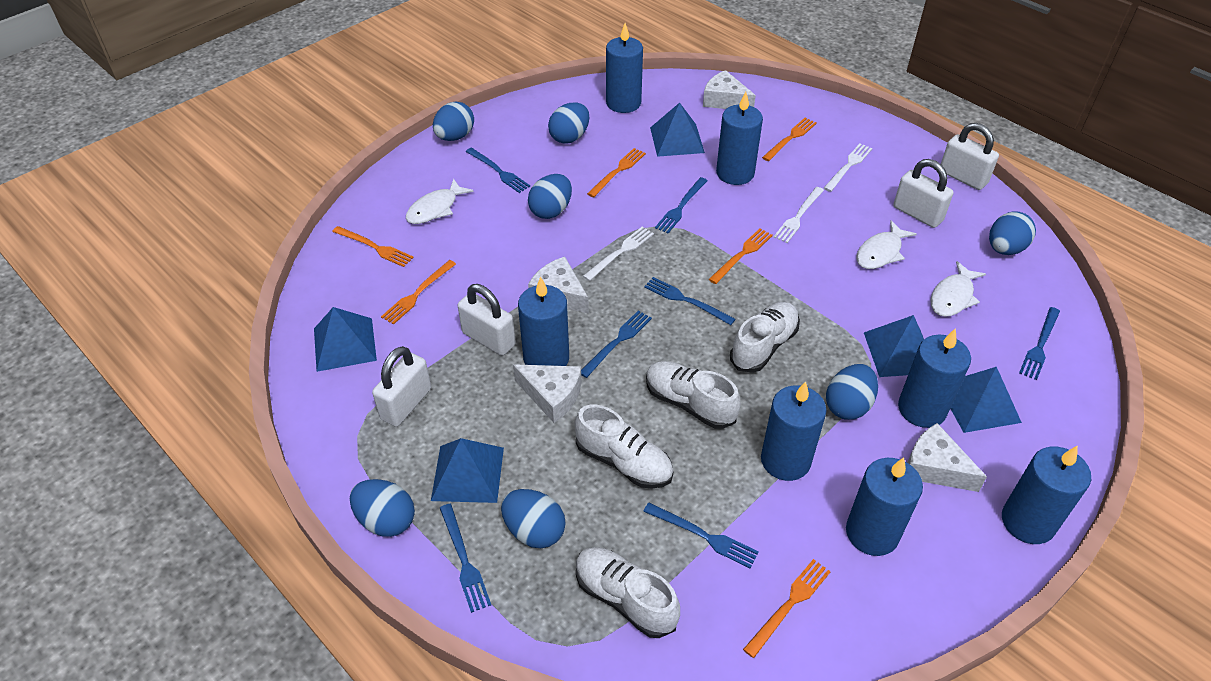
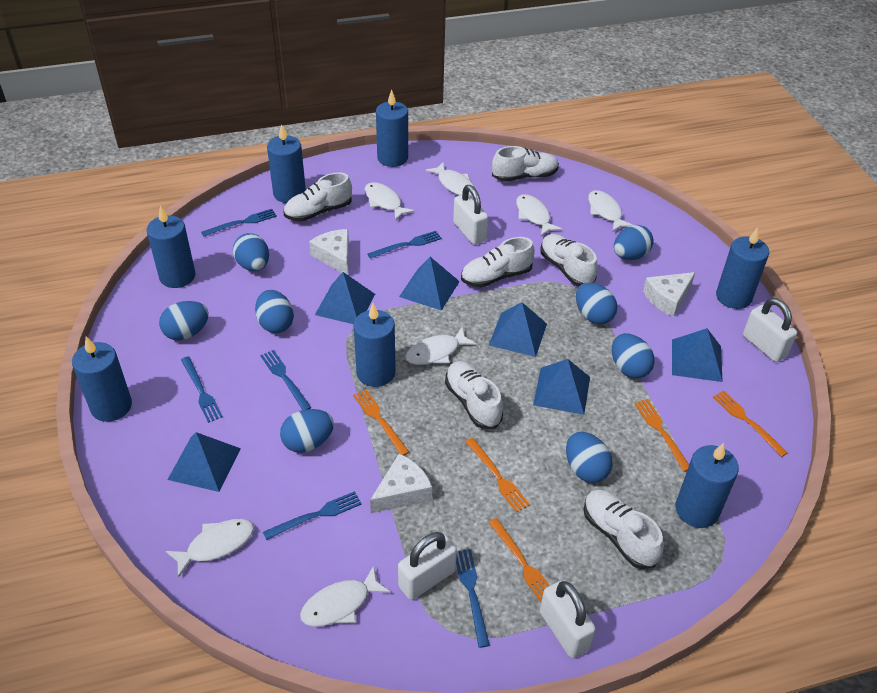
blue egg: 7 -> 8
blue fork: 7 -> 6
blue pyramid: 5 -> 6
orange fork: 6 -> 5
white cheese: 4 -> 3
white fish: 3 -> 7
white fork: 3 -> 0
white shoe: 4 -> 6

